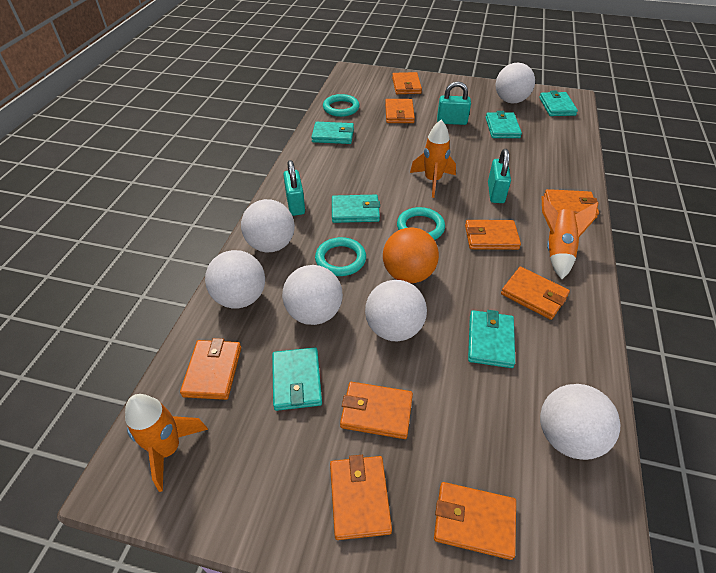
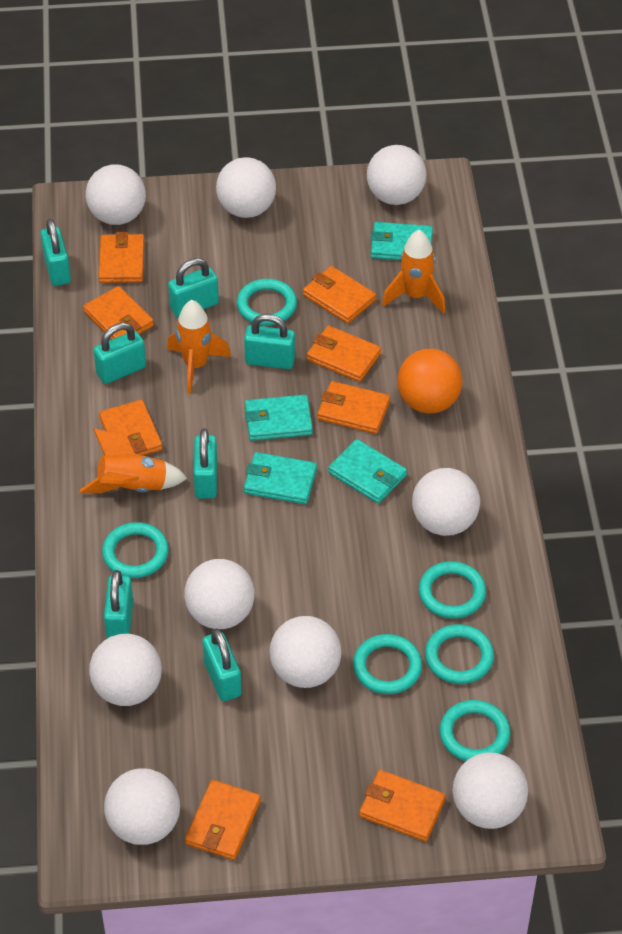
orange wallet: 9 -> 8
turquoise padlock: 3 -> 7
turquoise ring: 3 -> 6
turquoise wallet: 6 -> 4
white ball: 6 -> 9

